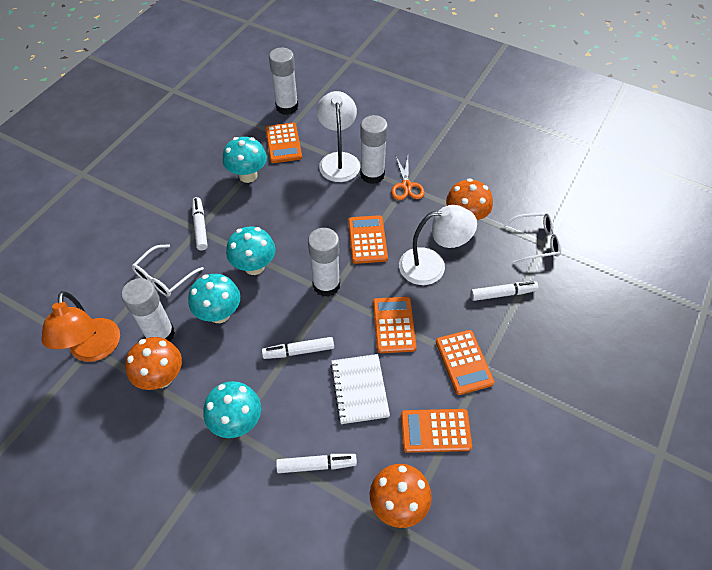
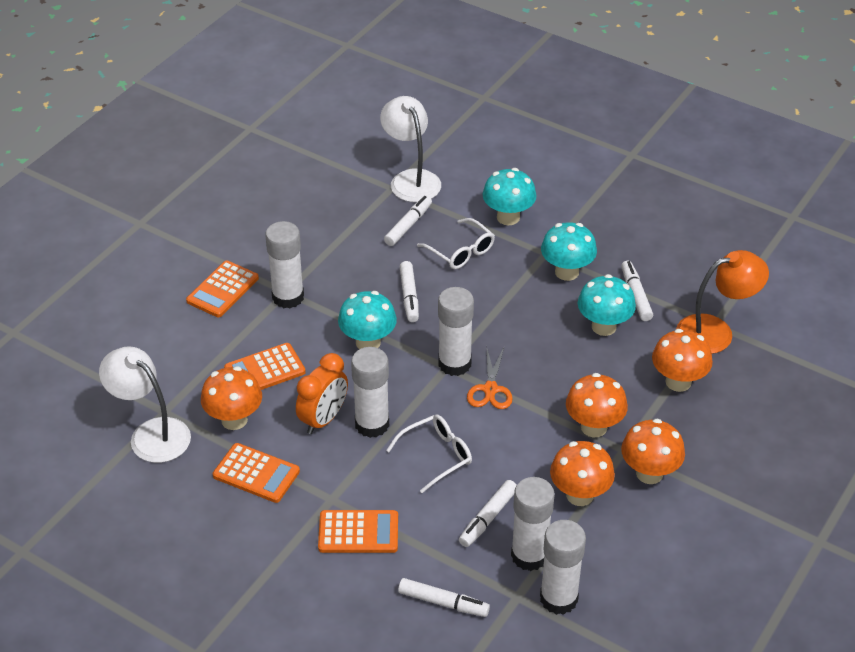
orange calculator: 5 -> 4
orange clock: 0 -> 1
orange mushroom: 3 -> 5
white glue stick: 4 -> 5
white marker: 4 -> 5
white notebook: 1 -> 0

